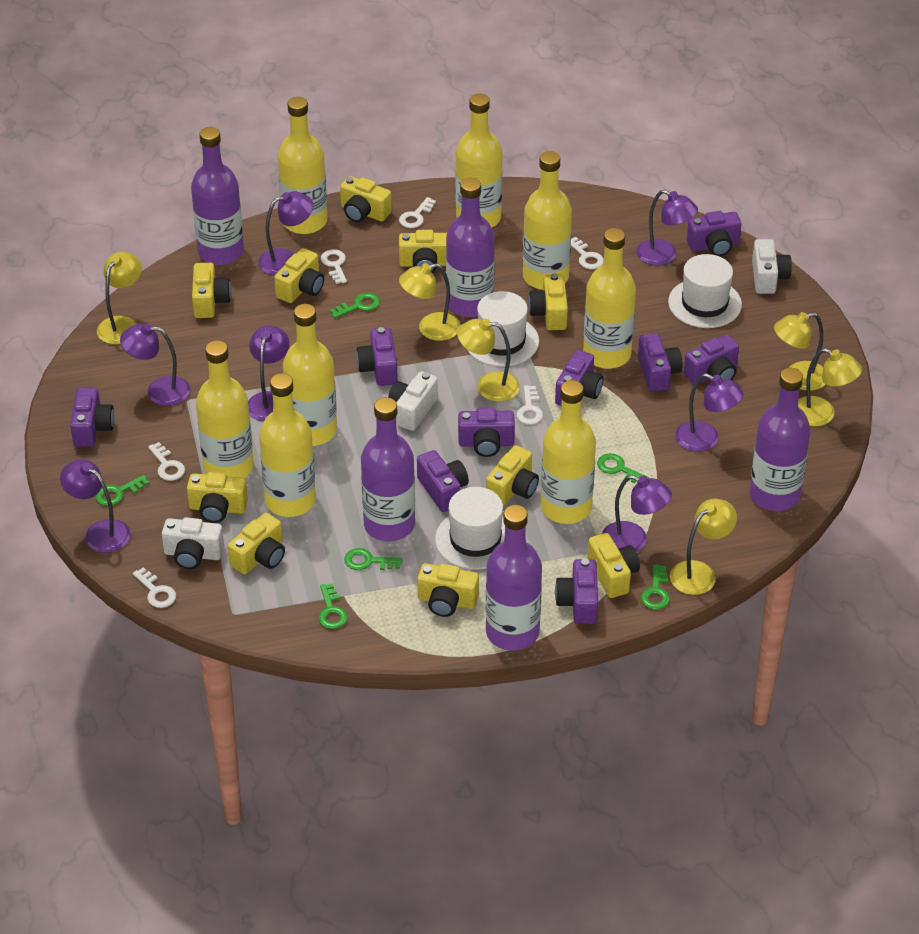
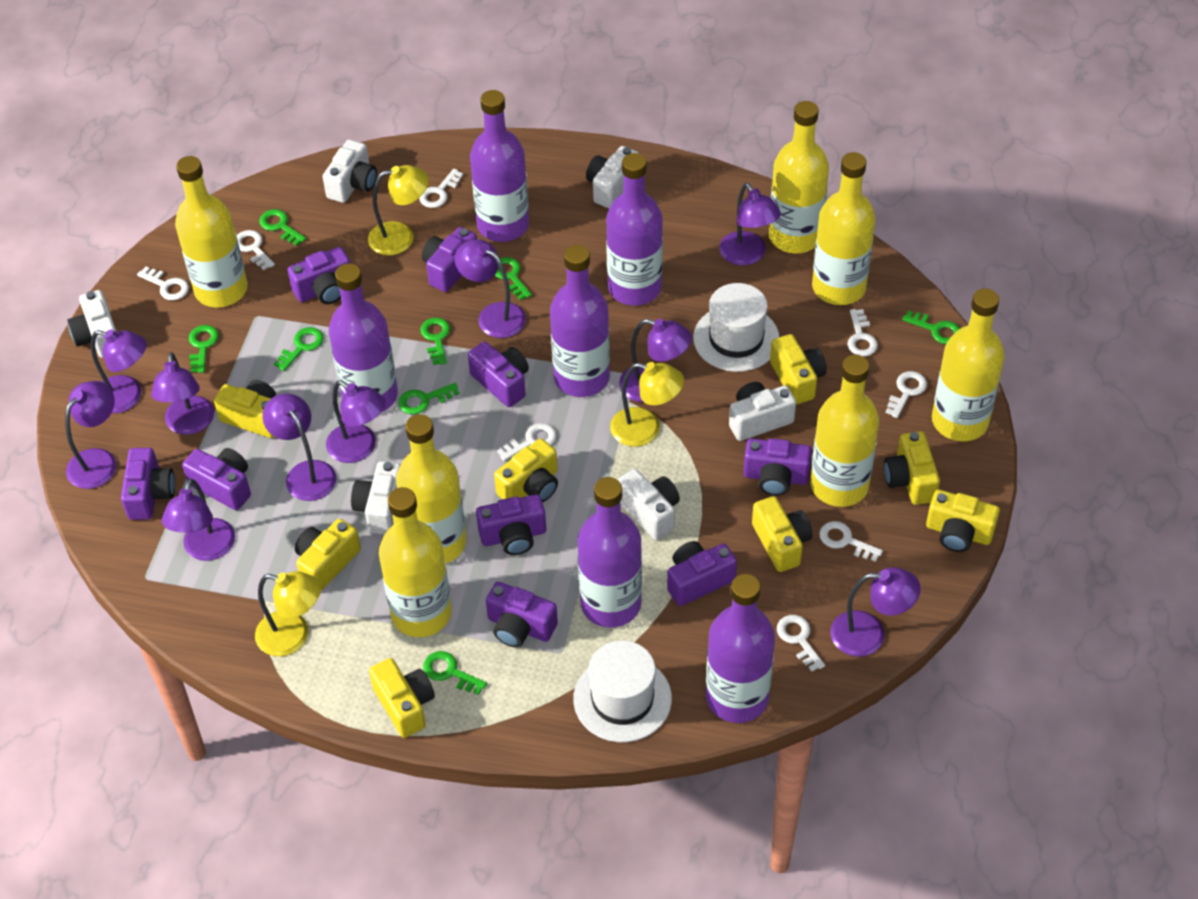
green key: 6 -> 8
purple bottle: 5 -> 6
purple lamp: 7 -> 10
white camera: 3 -> 6
white hat: 3 -> 2
white key: 6 -> 8
yellow bottle: 8 -> 7
yellow camera: 10 -> 8
yellow lamp: 6 -> 3

